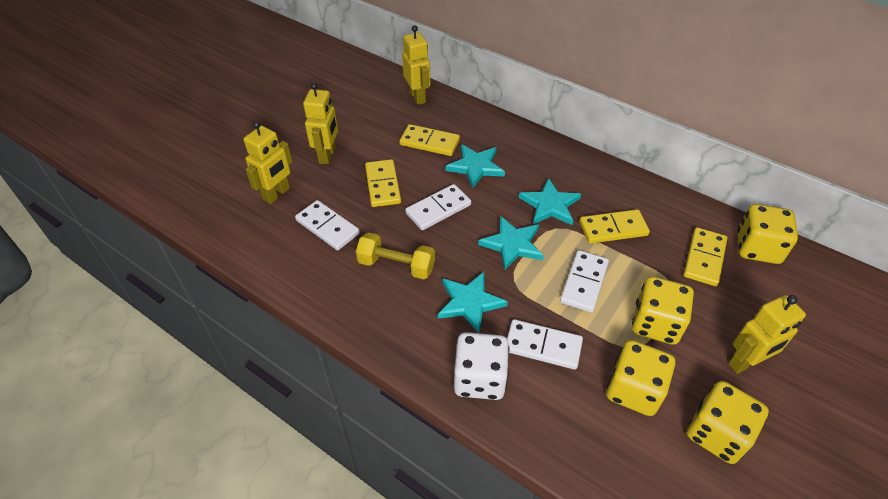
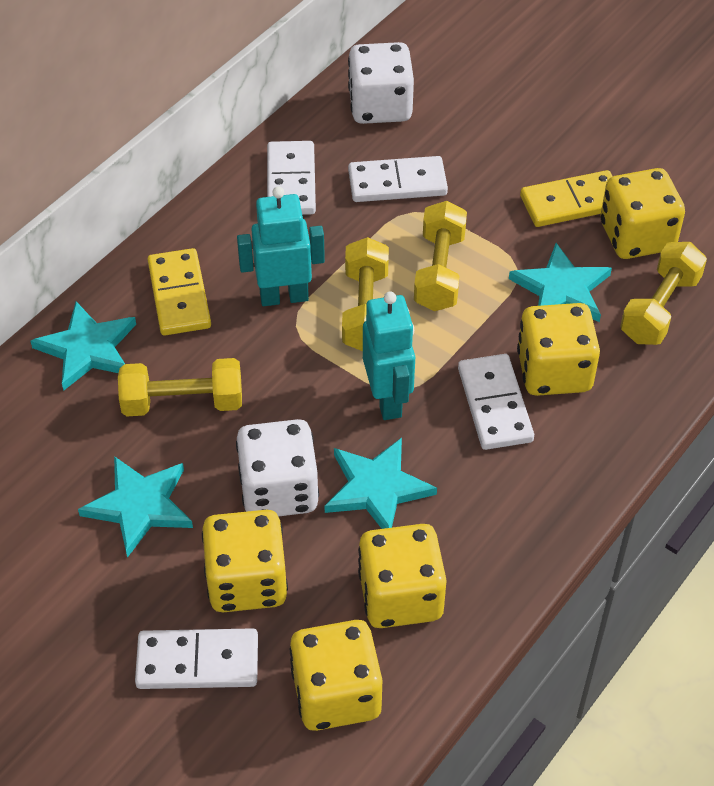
turquoise robot: 0 -> 2
white dice: 1 -> 2
yellow dice: 4 -> 5
yellow domino: 4 -> 2
yellow dumbbell: 1 -> 4
yellow robot: 4 -> 0

